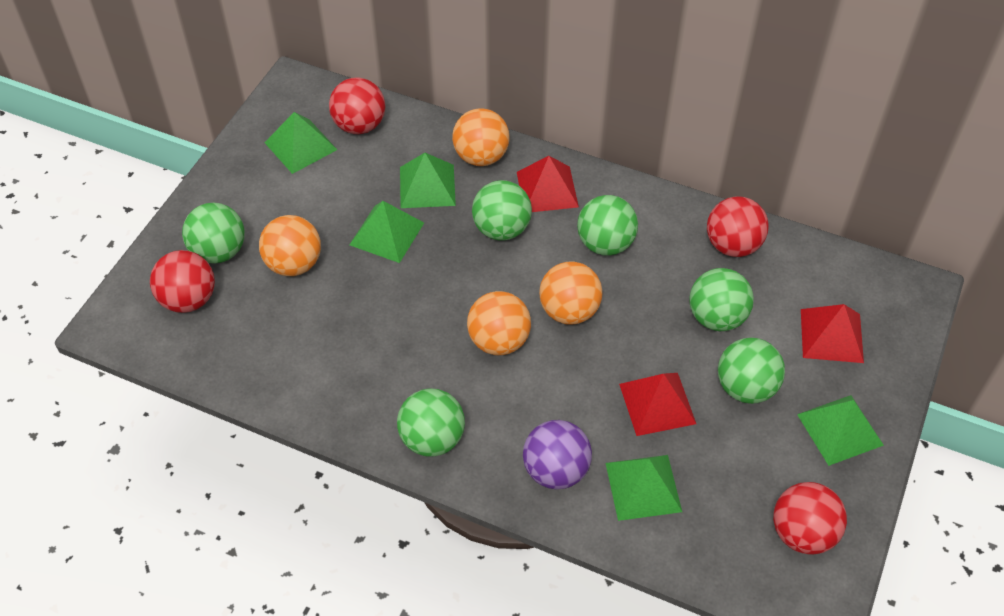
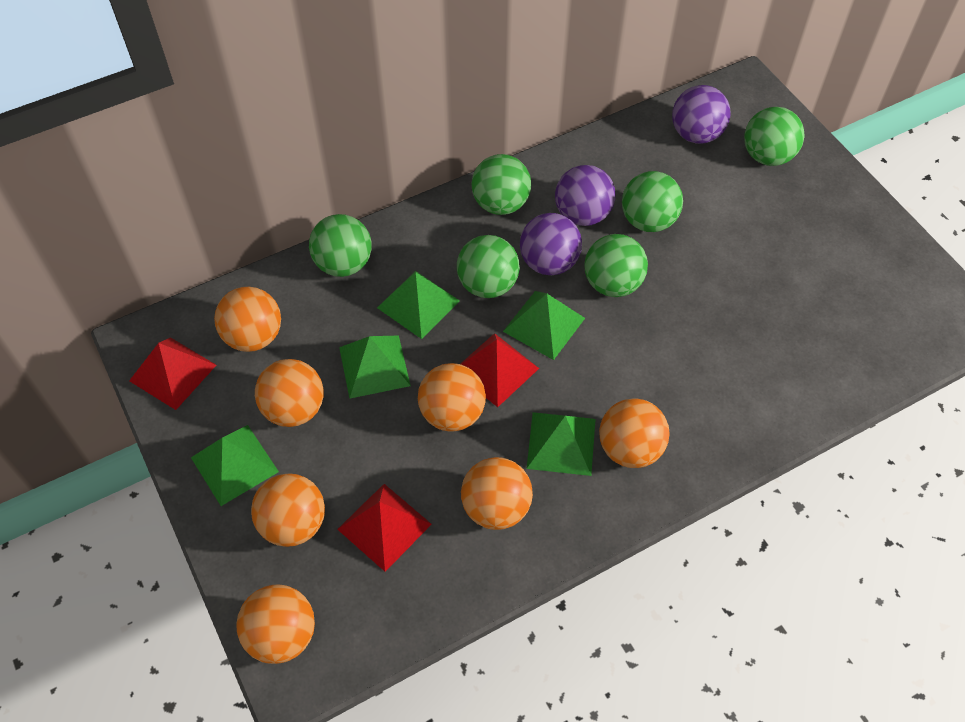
orange ball: 4 -> 7
purple ball: 1 -> 3
red ball: 4 -> 0

